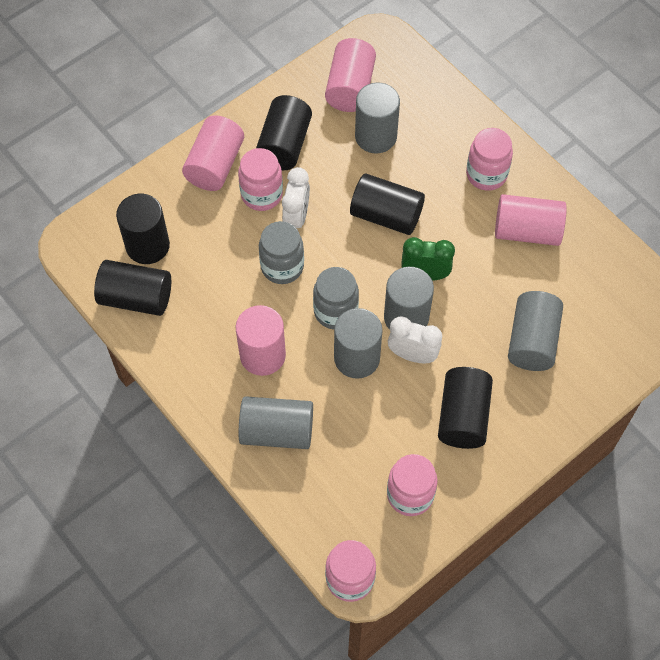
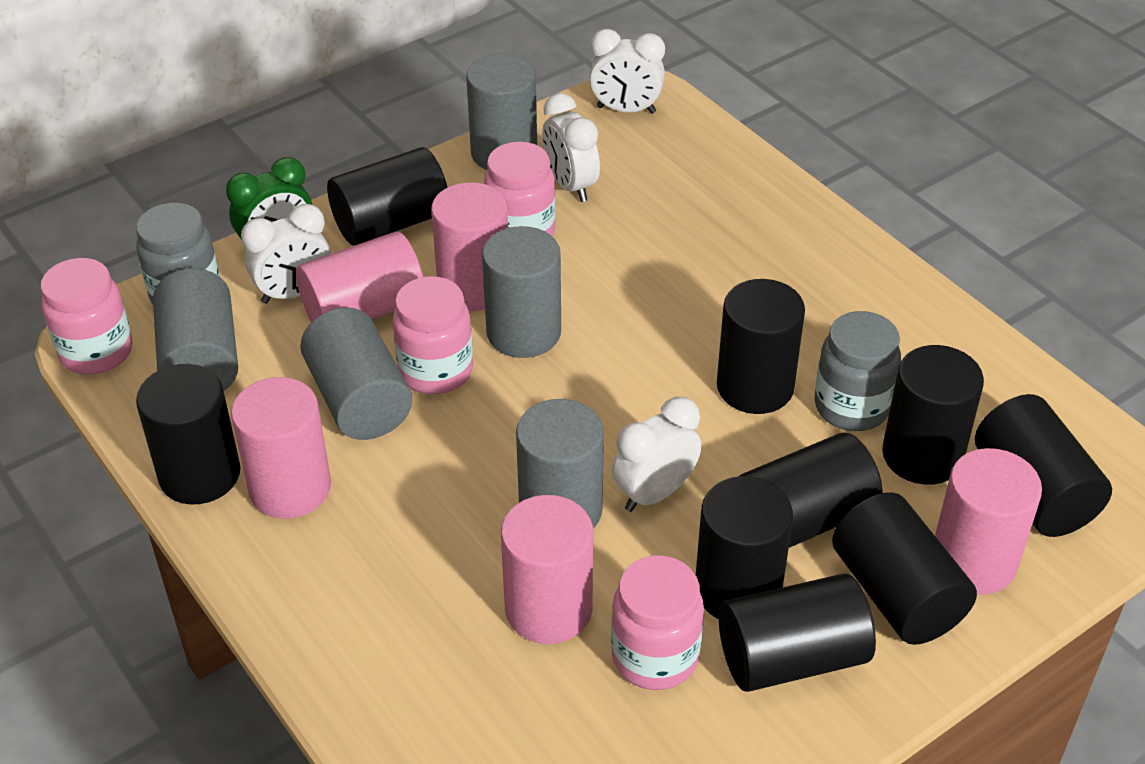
black cylinder: 5 -> 9
pink cylinder: 4 -> 5
white clock: 2 -> 4

